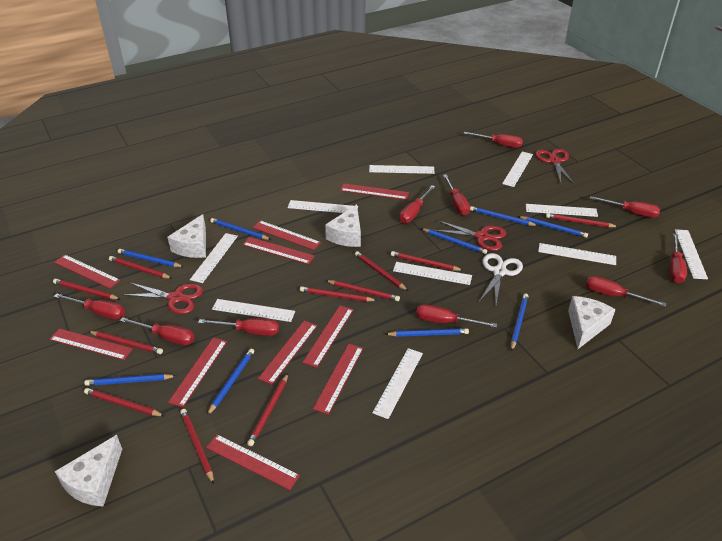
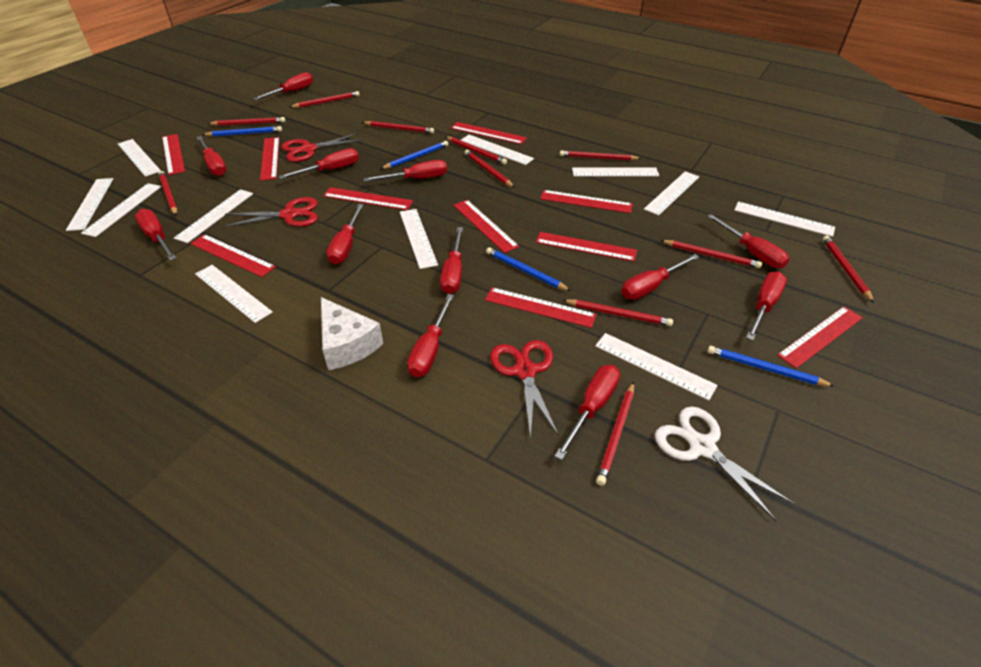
blue pencil: 9 -> 4
red screwdriver: 10 -> 12
white cheese: 4 -> 1
white ruler: 10 -> 11

